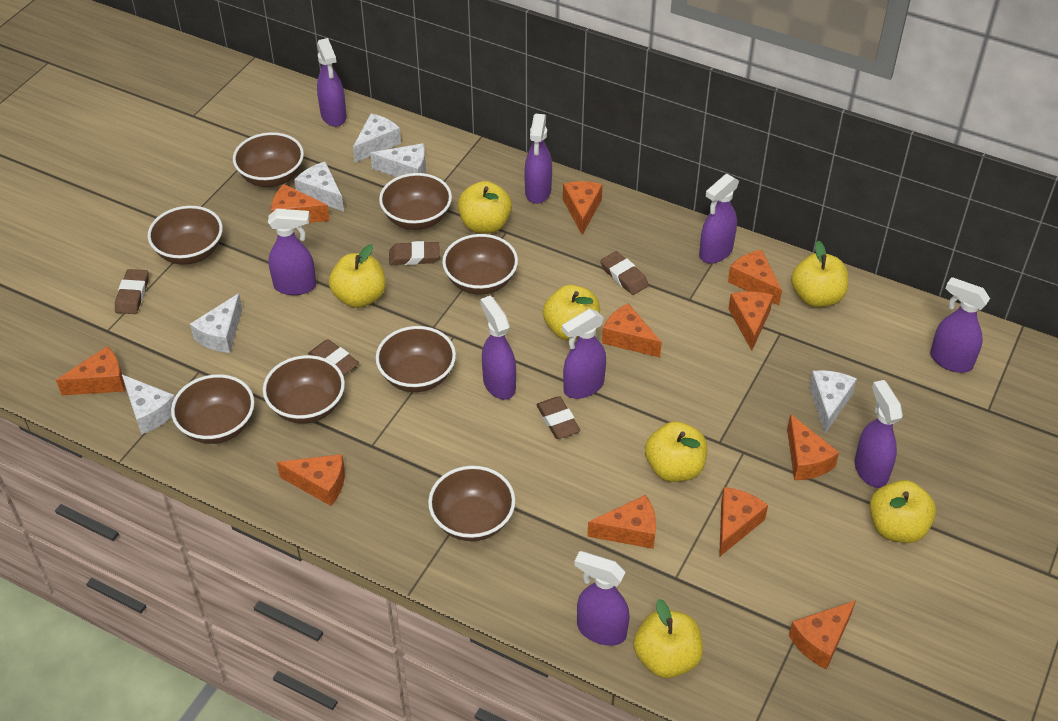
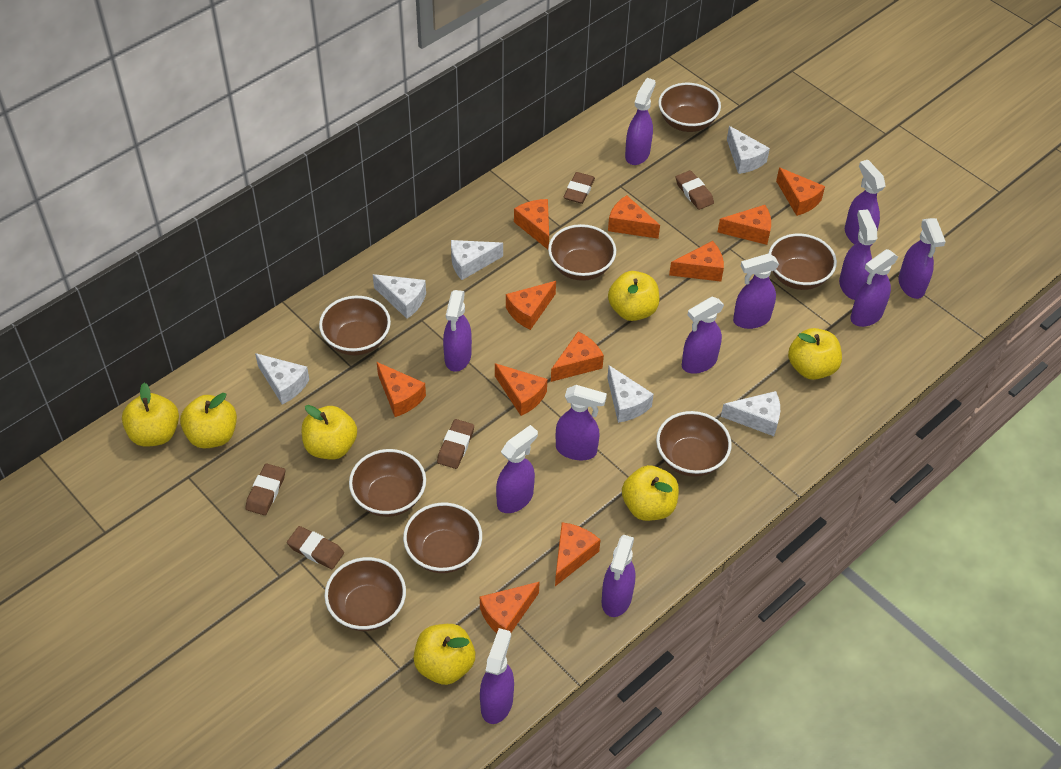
purple spray bottle: 9 -> 12

